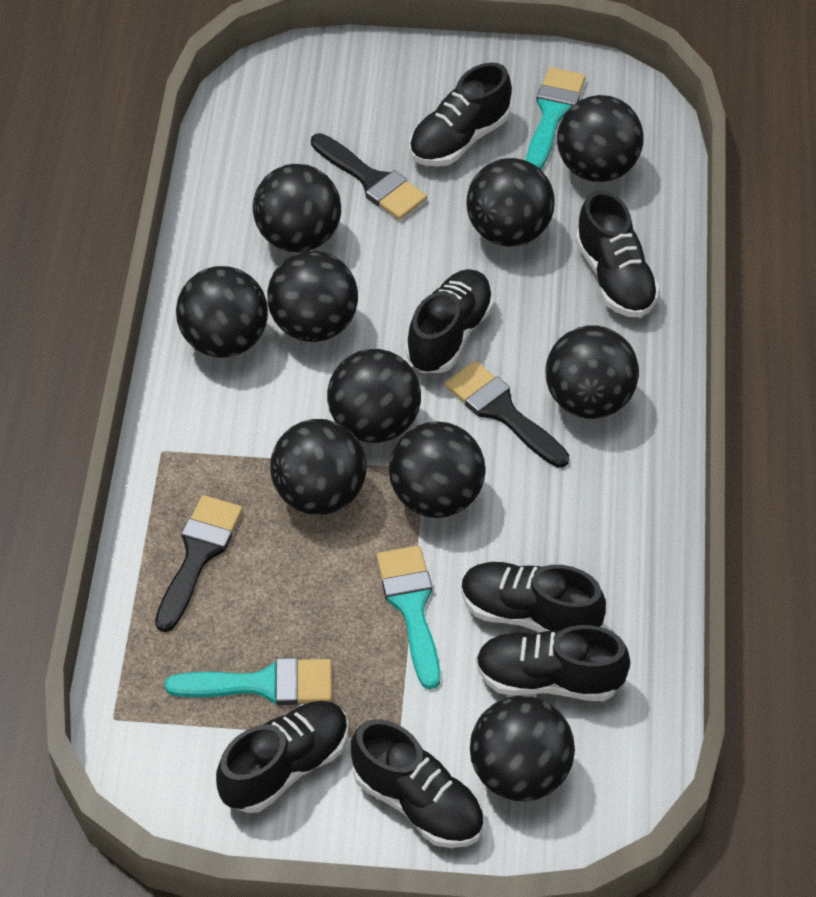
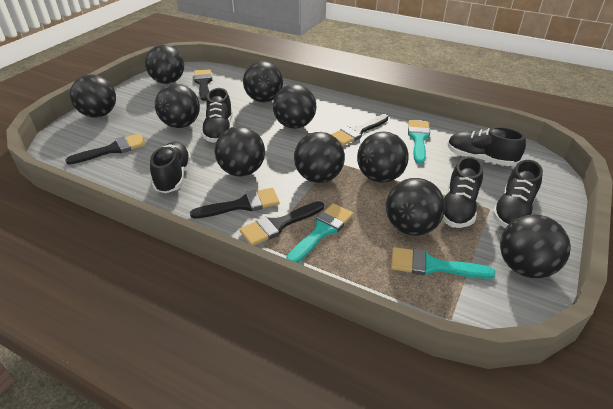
black brush: 3 -> 5
black shoe: 7 -> 5

